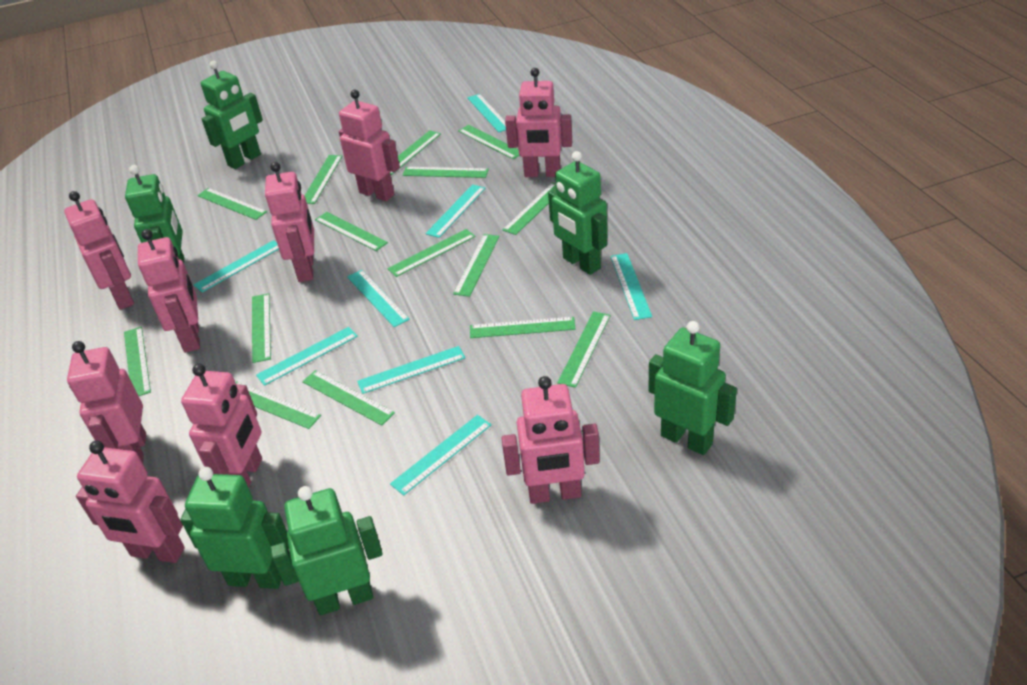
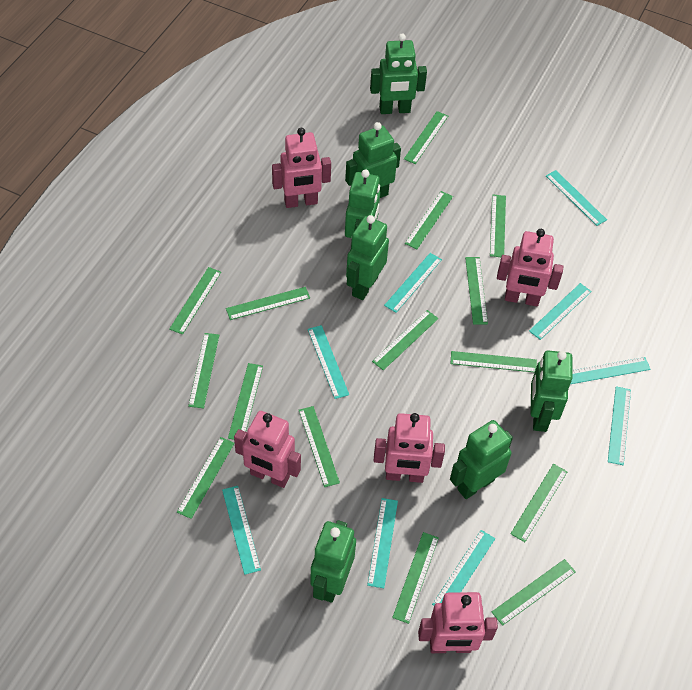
green robot: 6 -> 7
pink robot: 9 -> 5
turquoise ruler: 8 -> 9

